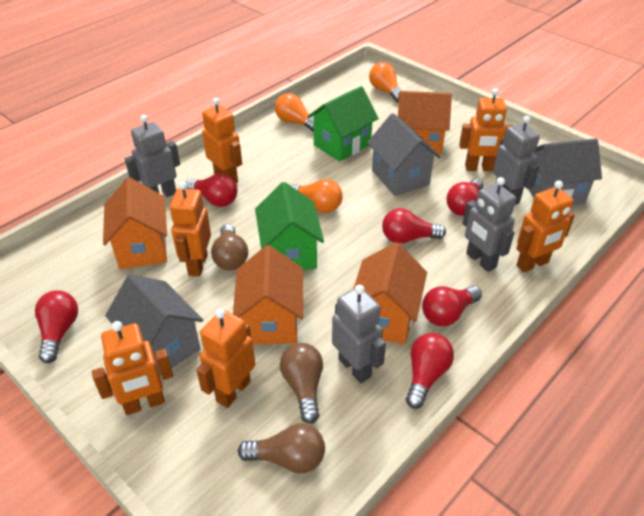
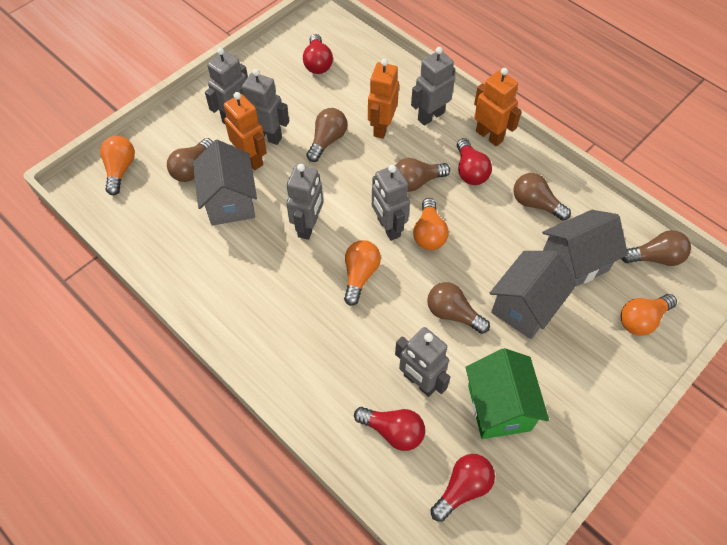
brown light bulb: 3 -> 6
green house: 2 -> 1
grey robot: 4 -> 6
orange house: 4 -> 0
orange light bulb: 3 -> 4
orange robot: 6 -> 3
red light bulb: 6 -> 4

